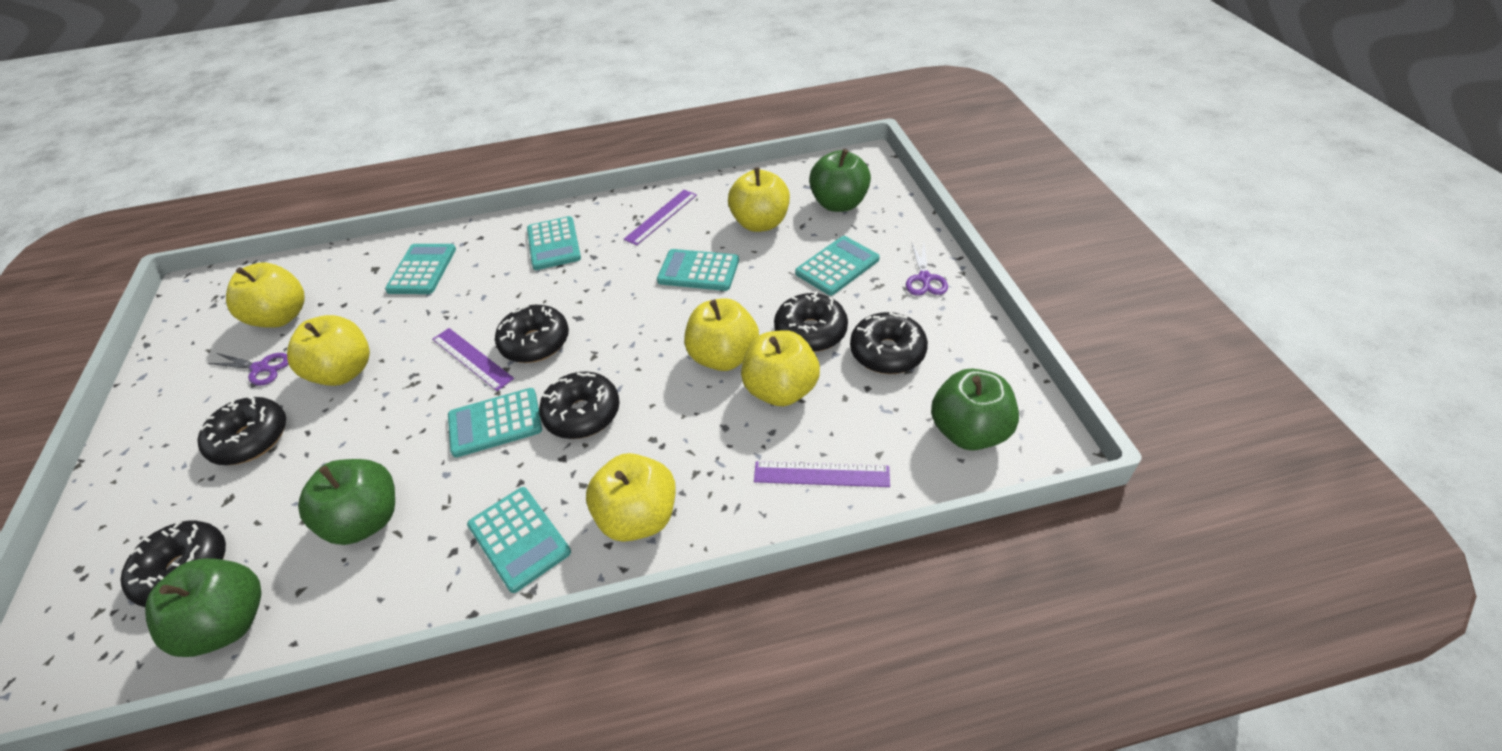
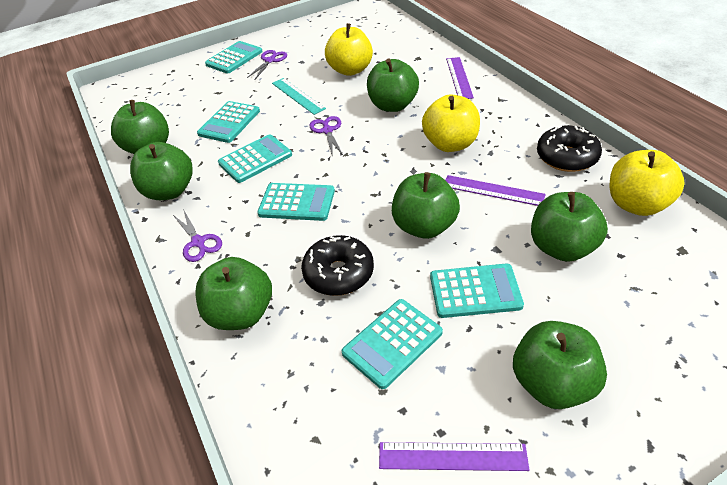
black donut: 6 -> 2
green apple: 4 -> 7
purple scissors: 2 -> 3
turquoise ruler: 0 -> 1
yellow apple: 6 -> 3

